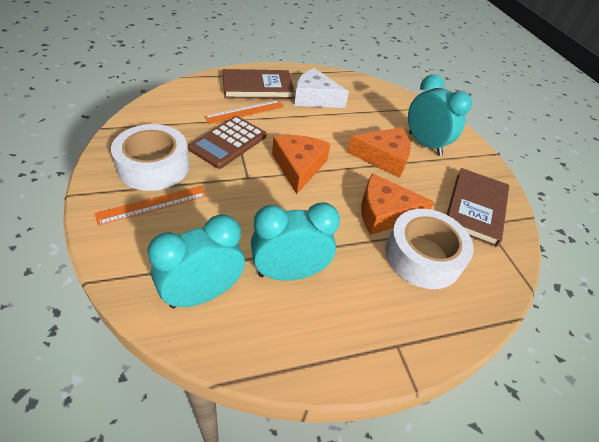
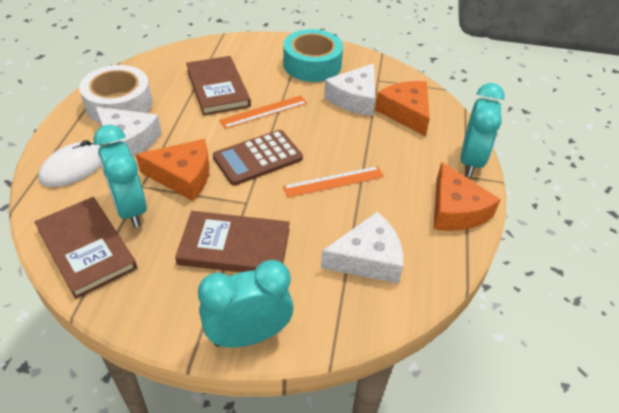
brown book: 2 -> 3
turquoise tape: 0 -> 1
white cheese: 1 -> 3
white mouse: 0 -> 1
white tape: 2 -> 1

